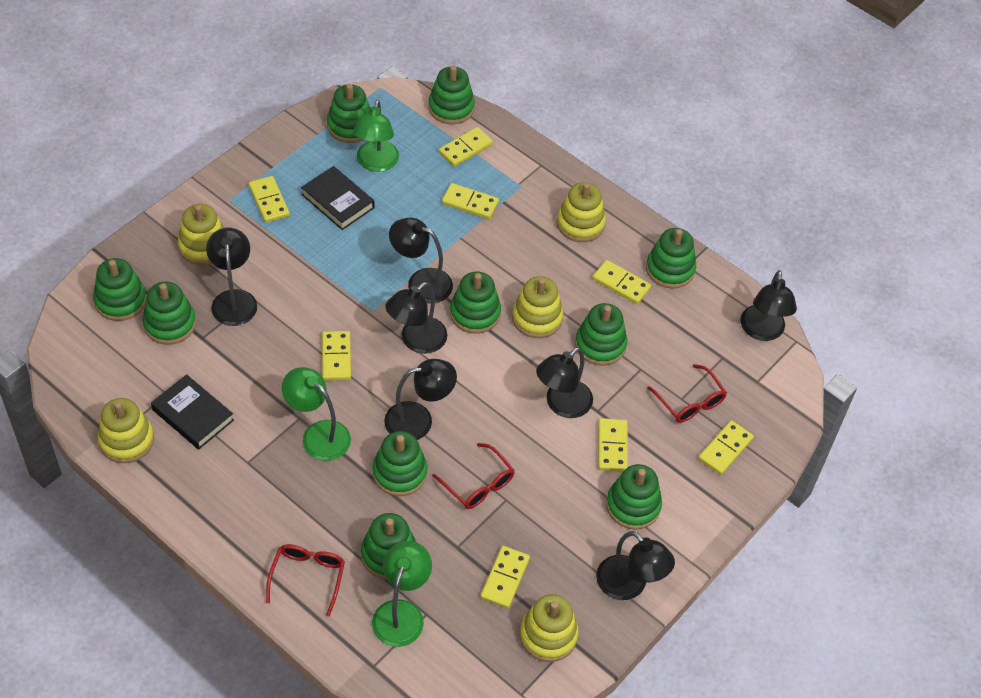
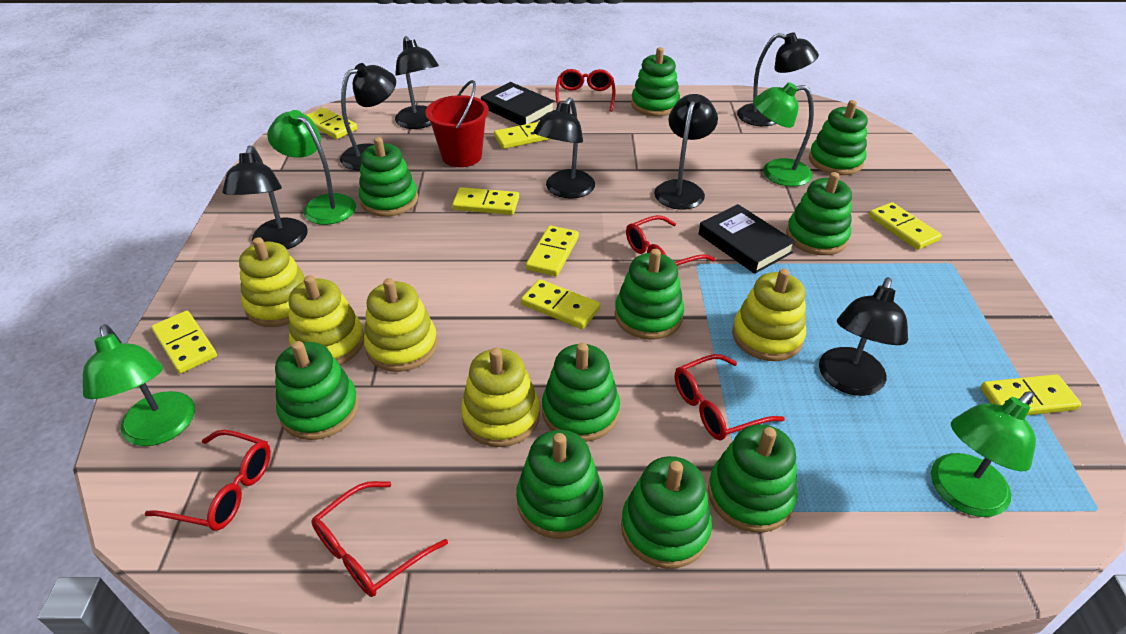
green lamp: 3 -> 4
red bucket: 0 -> 1
red glasses: 3 -> 5

